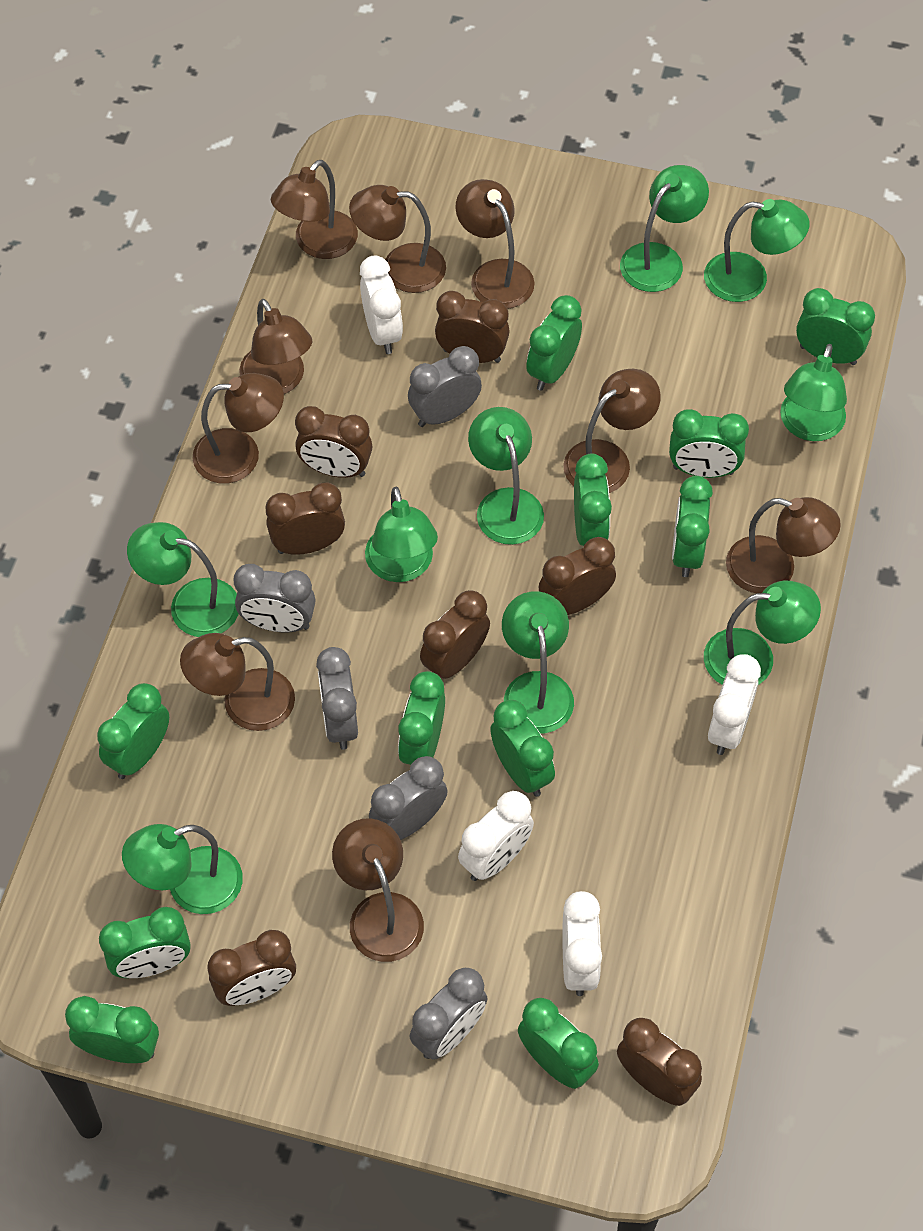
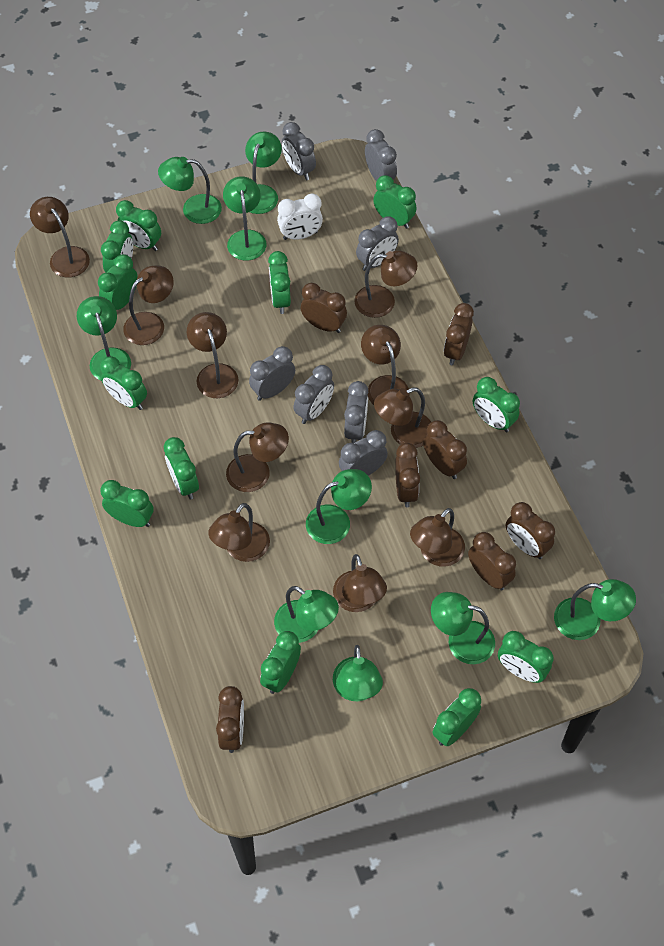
brown lamp: 9 -> 10
green clock: 11 -> 12
grey clock: 5 -> 7
white clock: 4 -> 1

